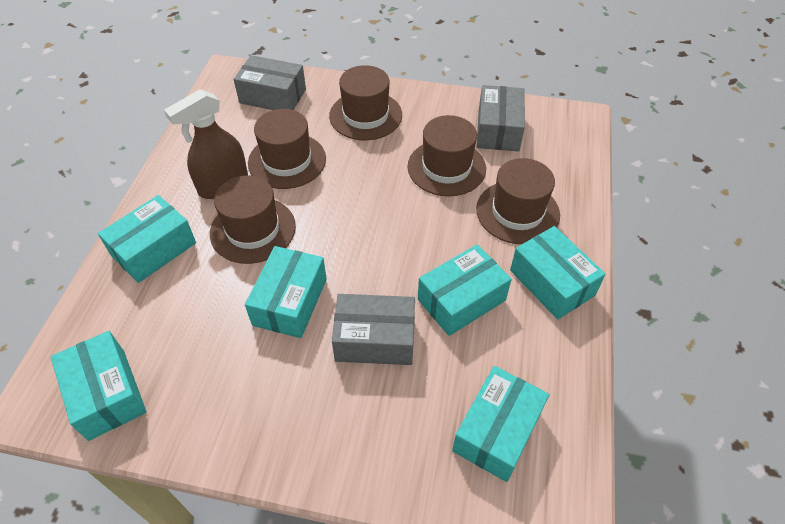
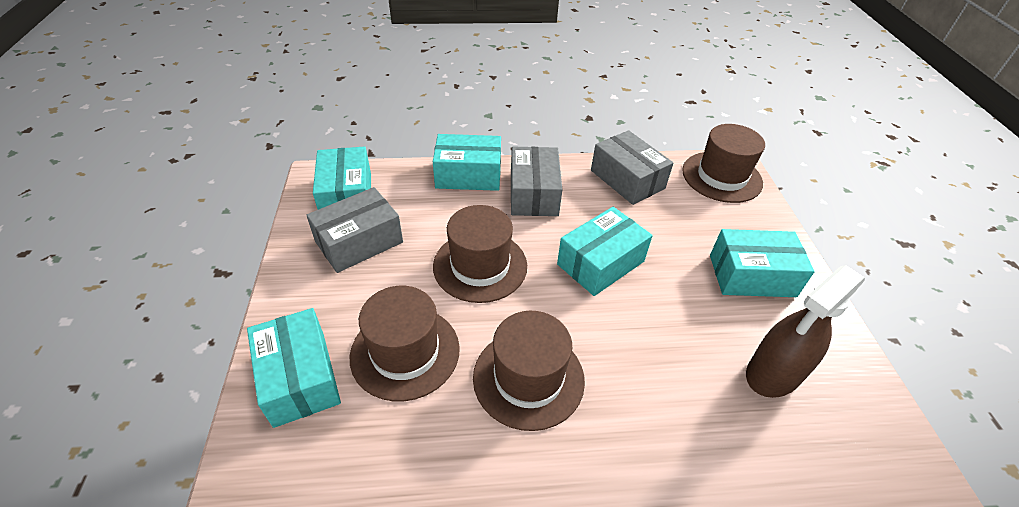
brown hat: 5 -> 4
turquoise box: 6 -> 5

